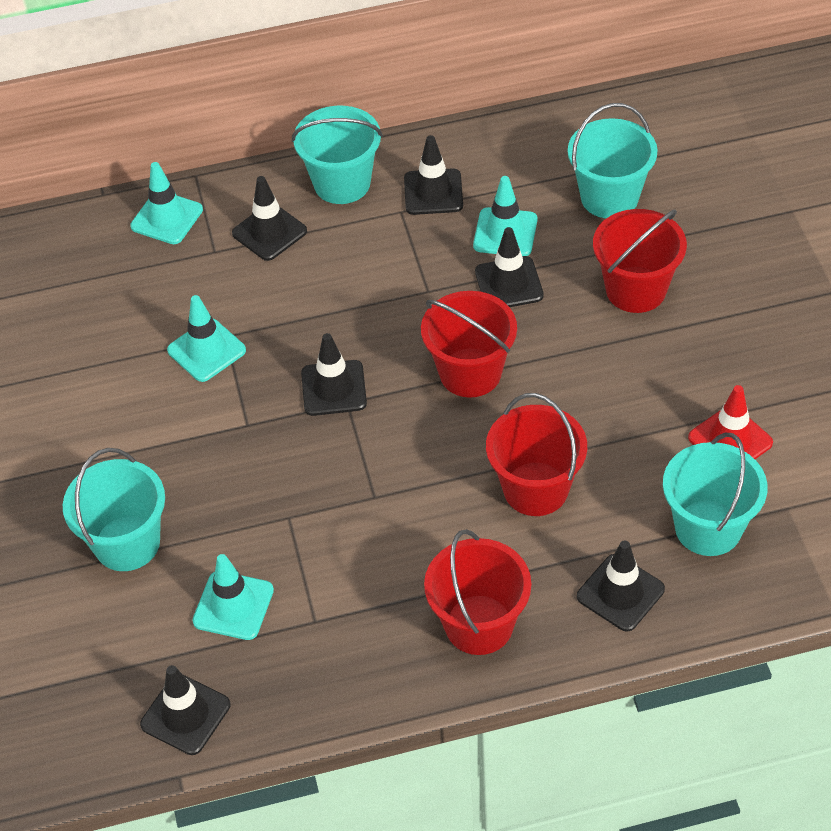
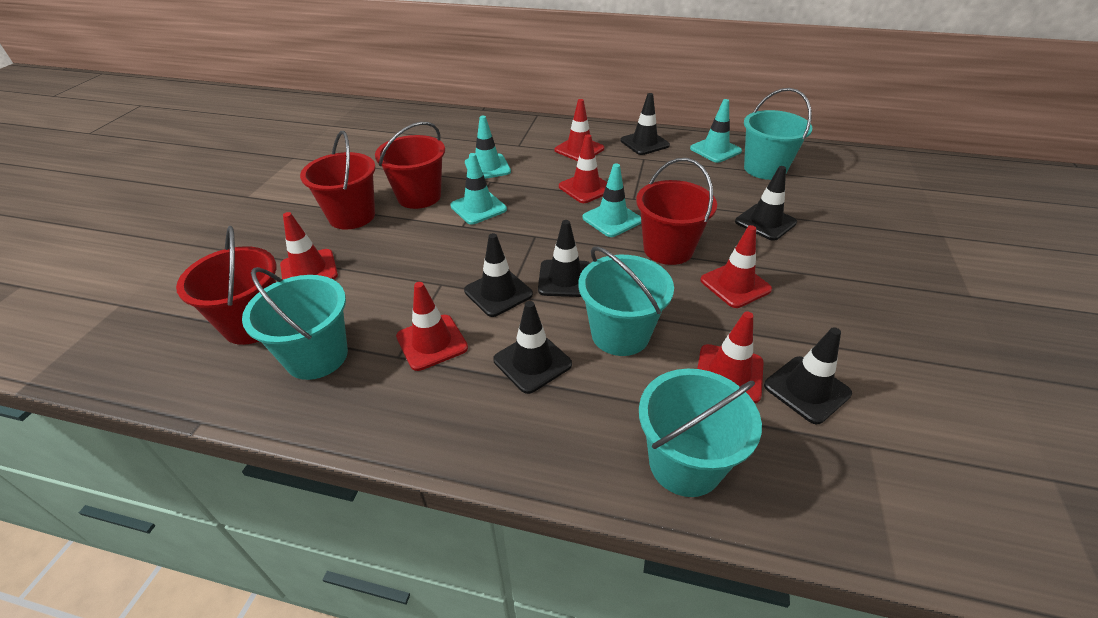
red traffic cone: 1 -> 6

